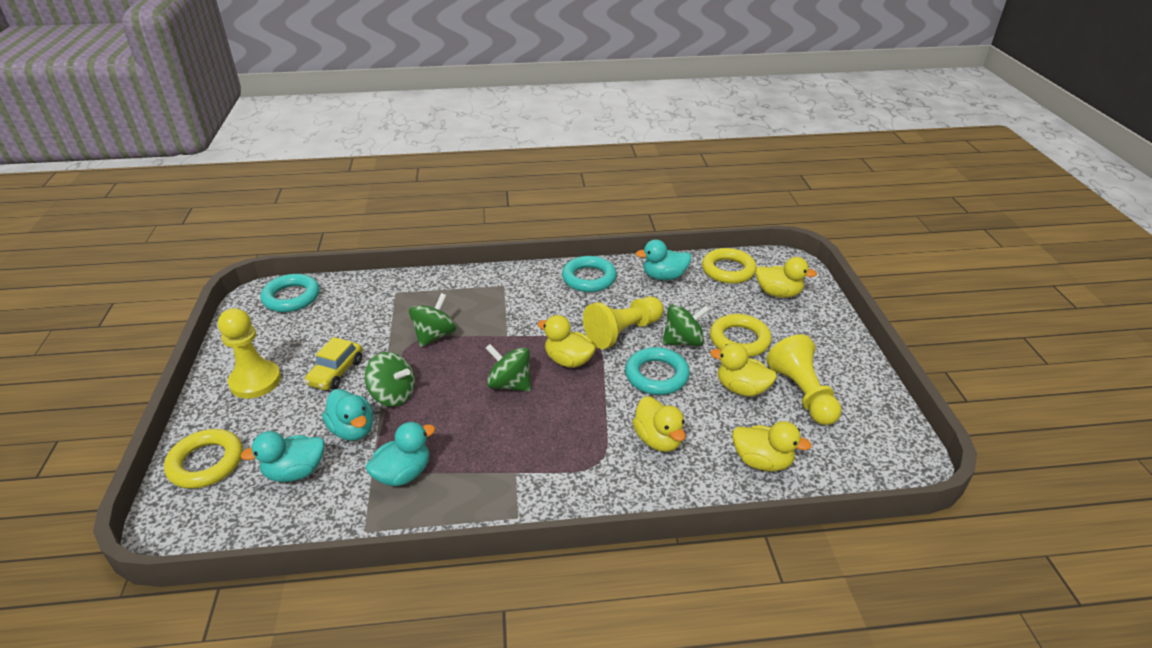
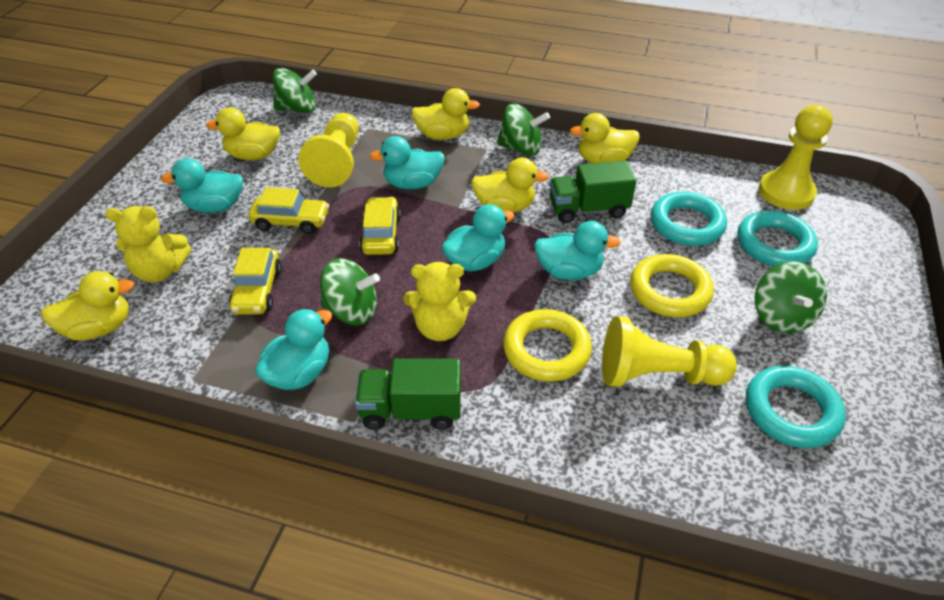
green truck: 0 -> 2
turquoise duck: 4 -> 5
yellow car: 1 -> 3
yellow ring: 3 -> 2
yellow teddy bear: 0 -> 2

